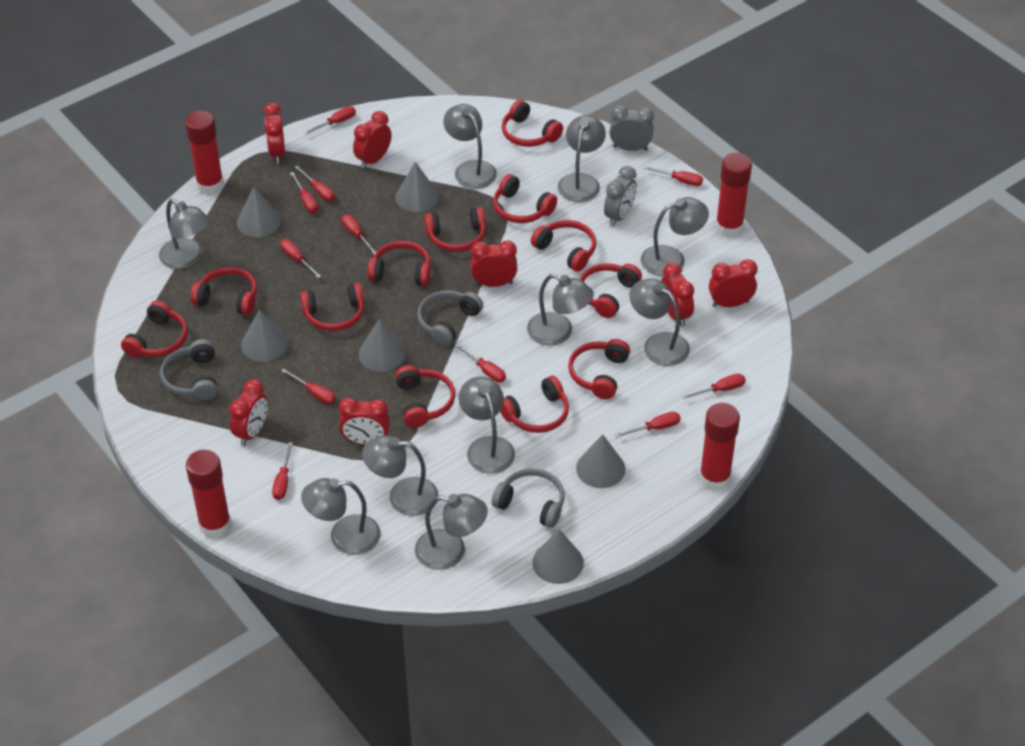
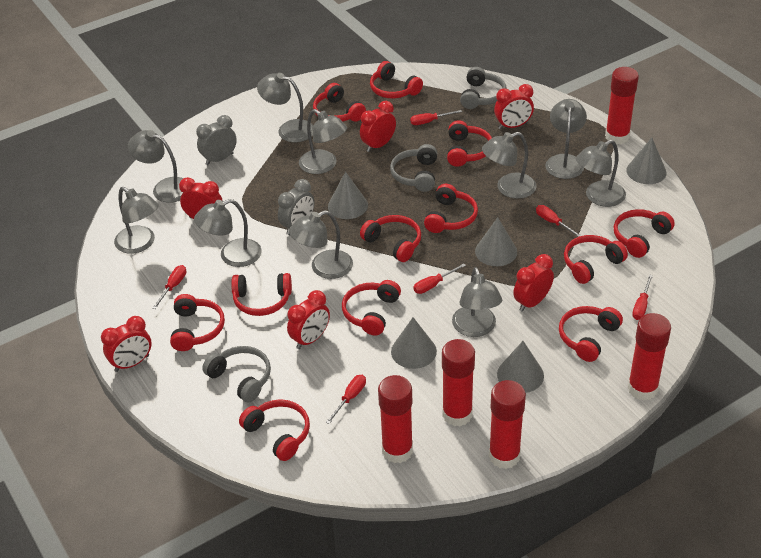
grey cone: 6 -> 5
red clock: 7 -> 6
red glue stick: 4 -> 5
red screwdriver: 11 -> 6

